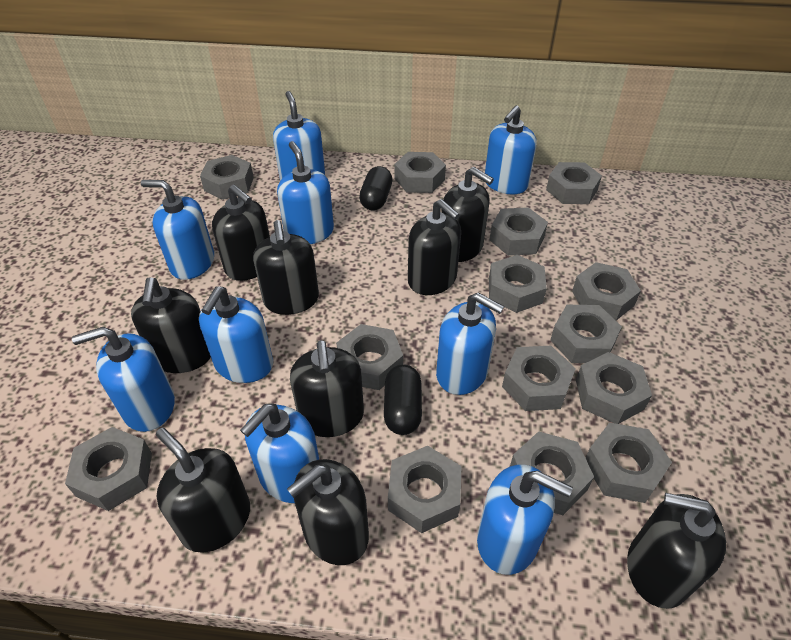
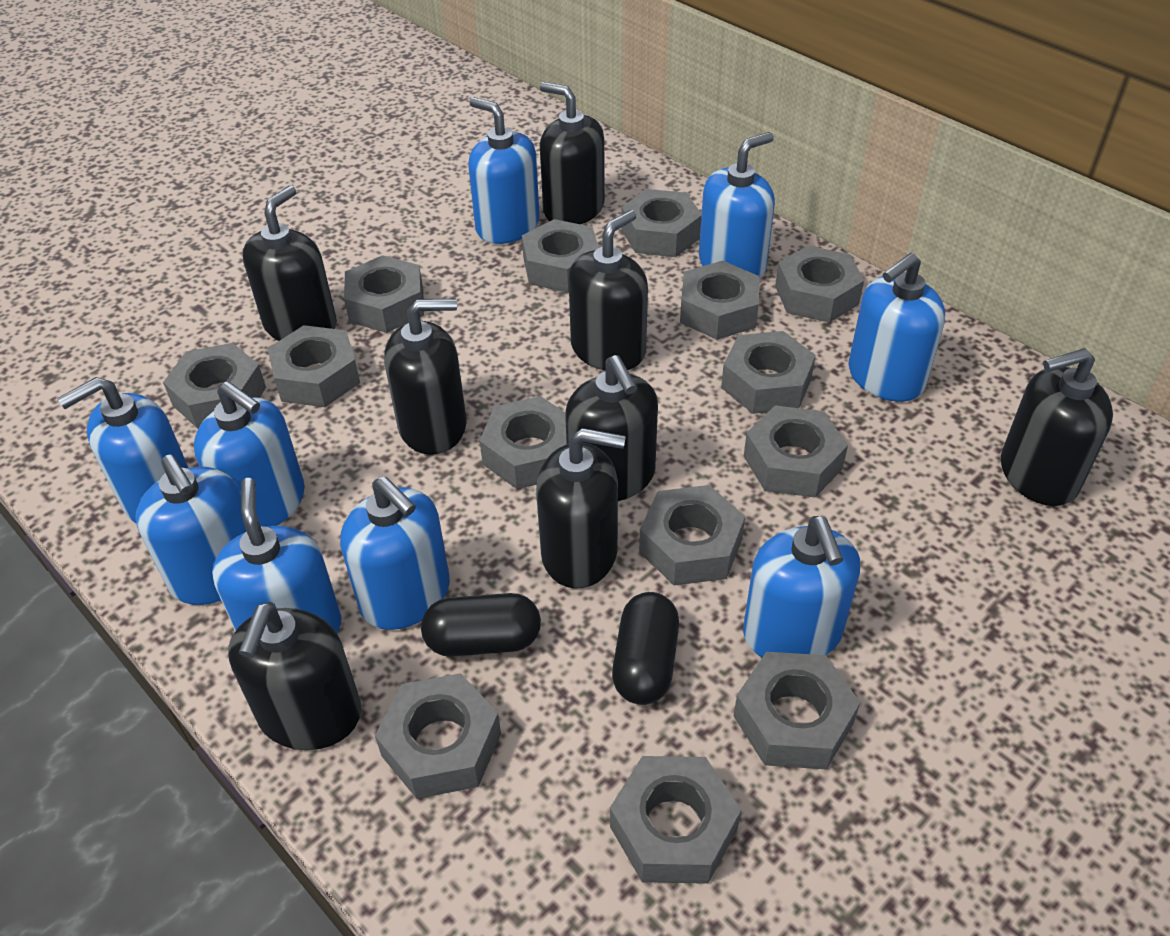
black soap dispenser: 9 -> 8

